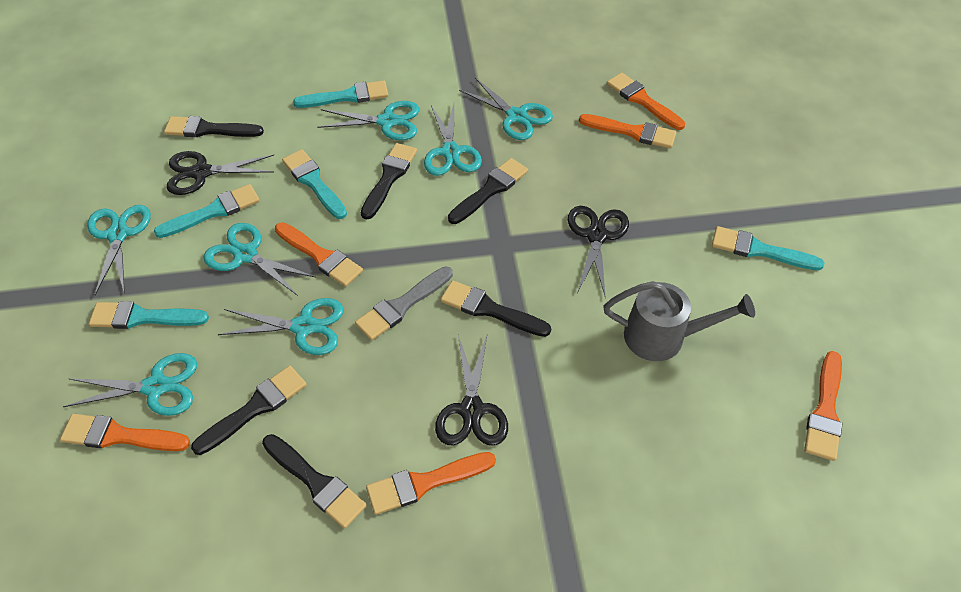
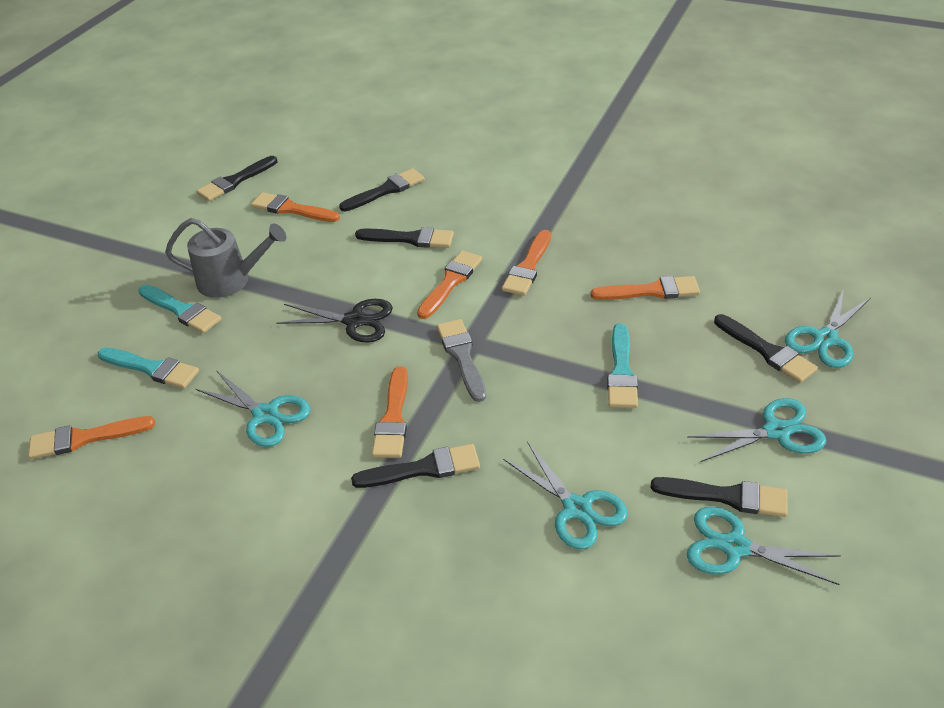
black scissors: 3 -> 1
turquoise brush: 5 -> 3
turquoise scissors: 7 -> 5

